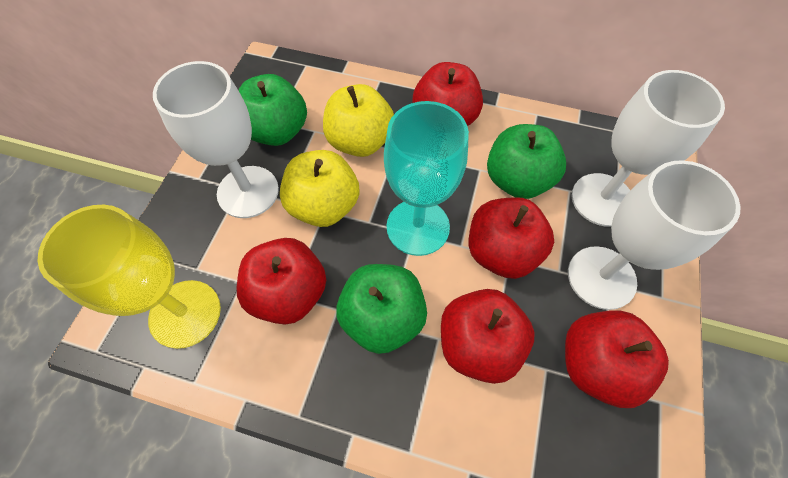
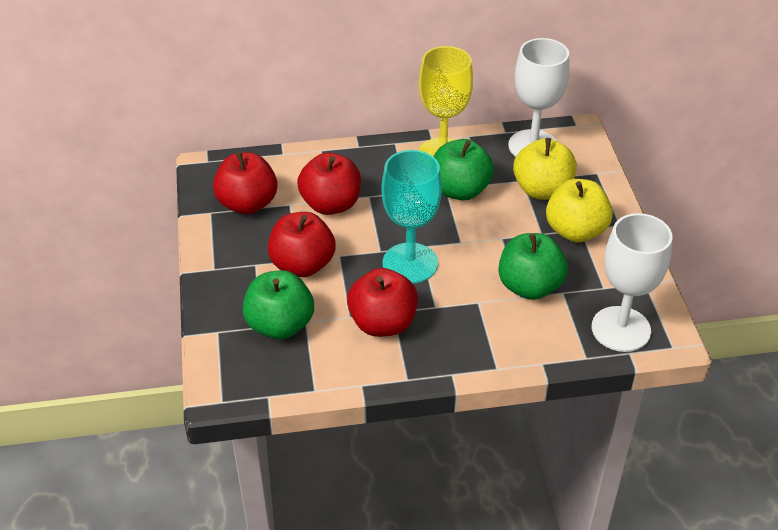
red apple: 5 -> 4
white goblet: 3 -> 2

